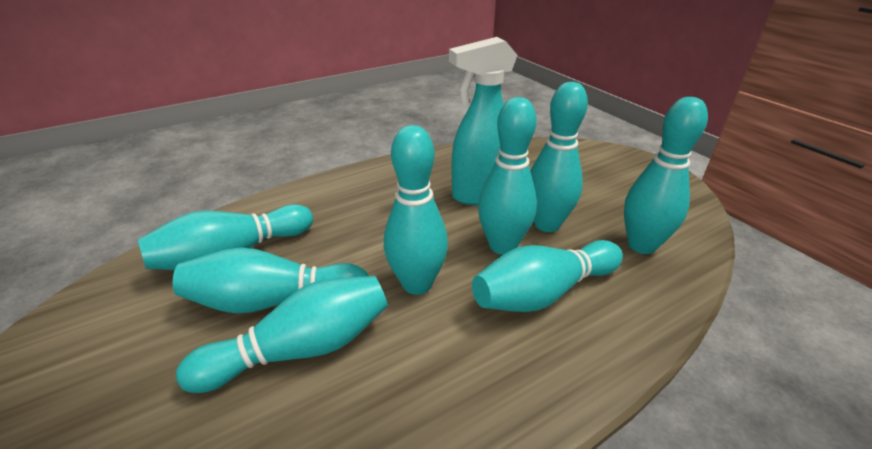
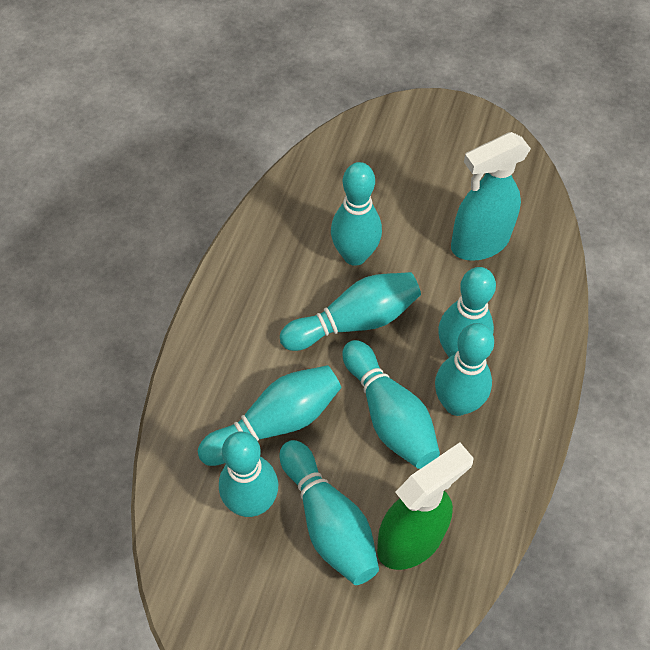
green spray bottle: 0 -> 1

